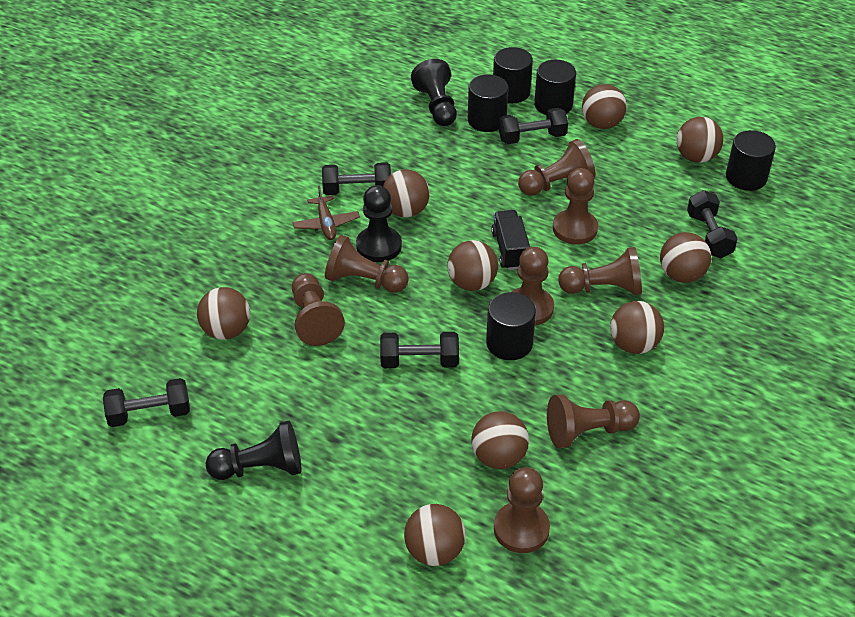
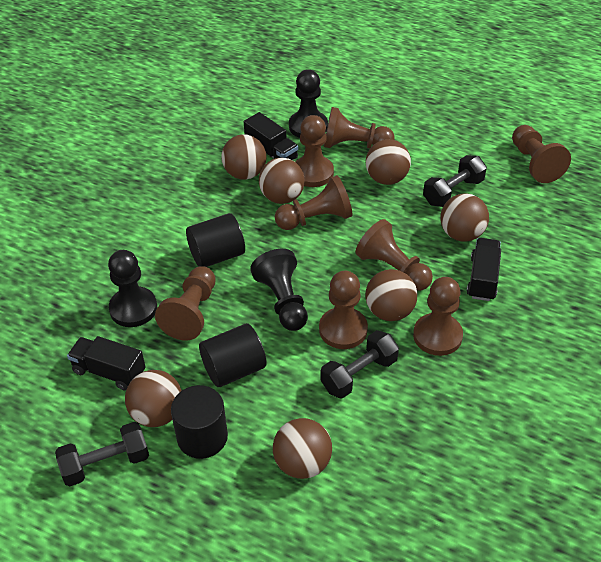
black cylinder: 5 -> 3
black dumbbell: 5 -> 3
black truck: 1 -> 3
brown ball: 9 -> 7
brown plane: 1 -> 0

